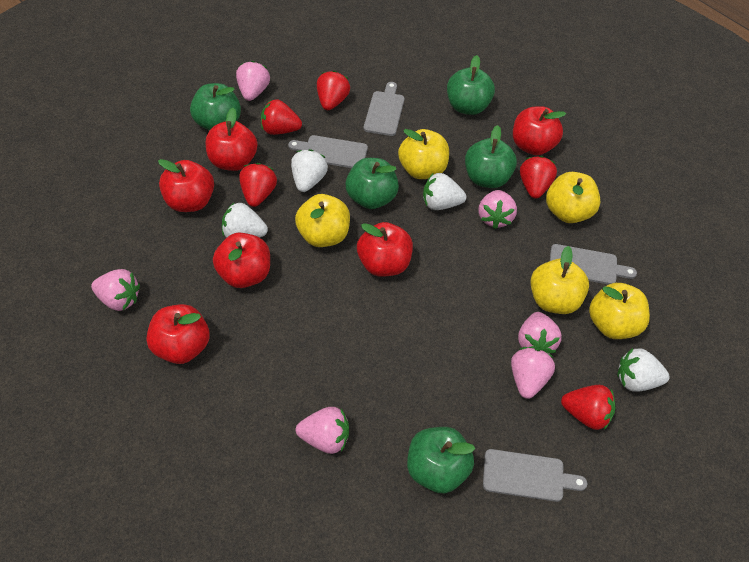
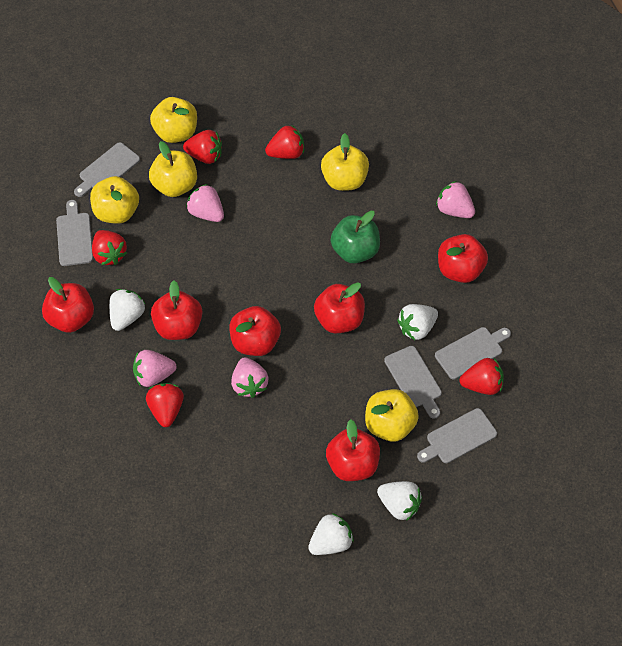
green apple: 5 -> 1
grey cutting board: 4 -> 5
pink strawberry: 6 -> 4

